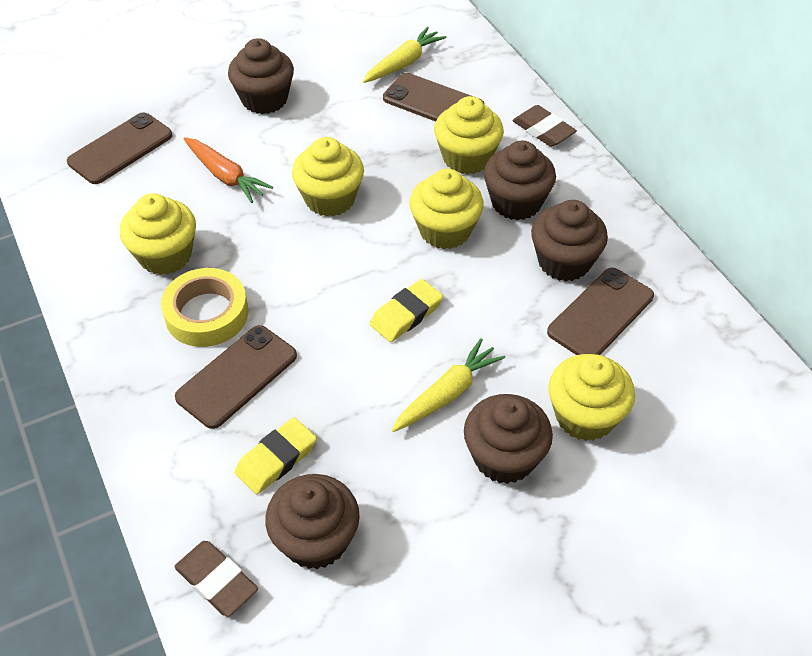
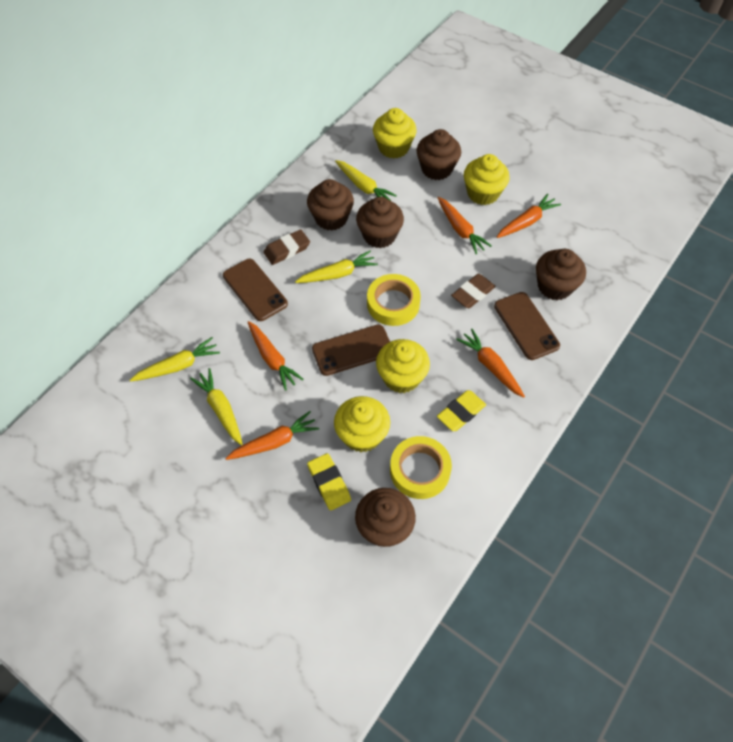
brown phone: 4 -> 3
orange carrot: 1 -> 5
yellow carrot: 2 -> 4
yellow cupcake: 5 -> 4
yellow tape: 1 -> 2

